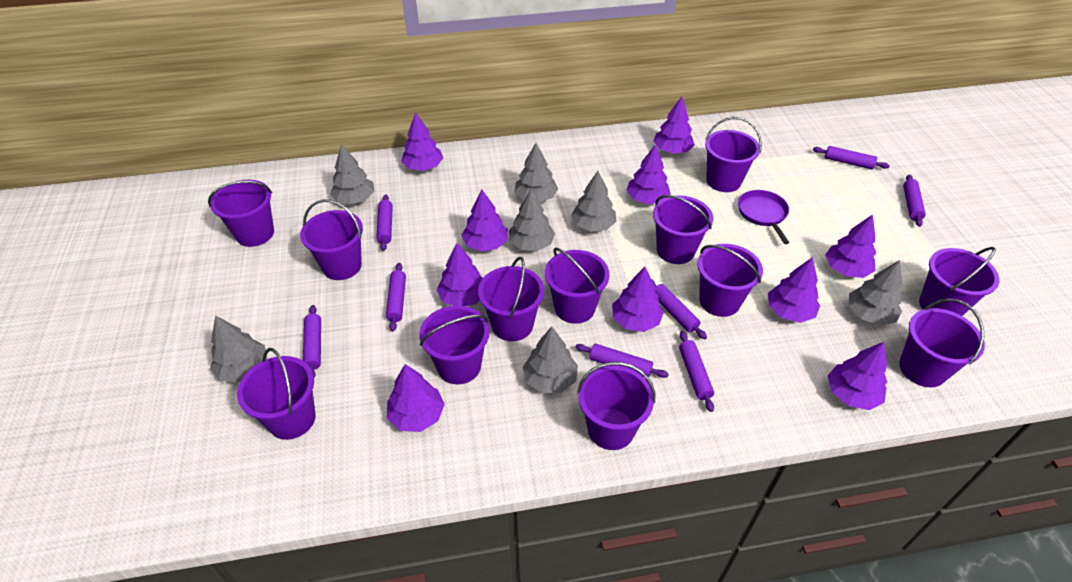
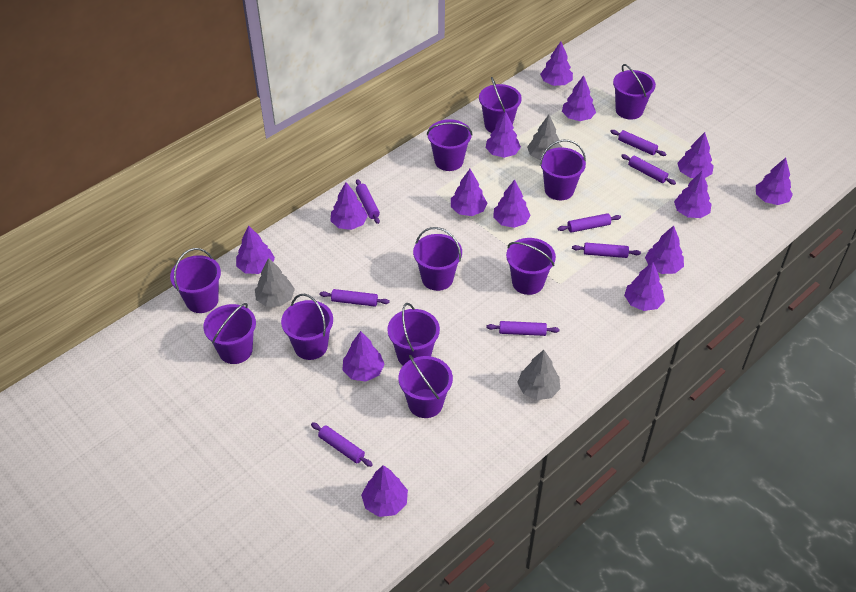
grey tree: 7 -> 3
purple bucket: 12 -> 11
purple pan: 1 -> 0
purple tree: 10 -> 14

